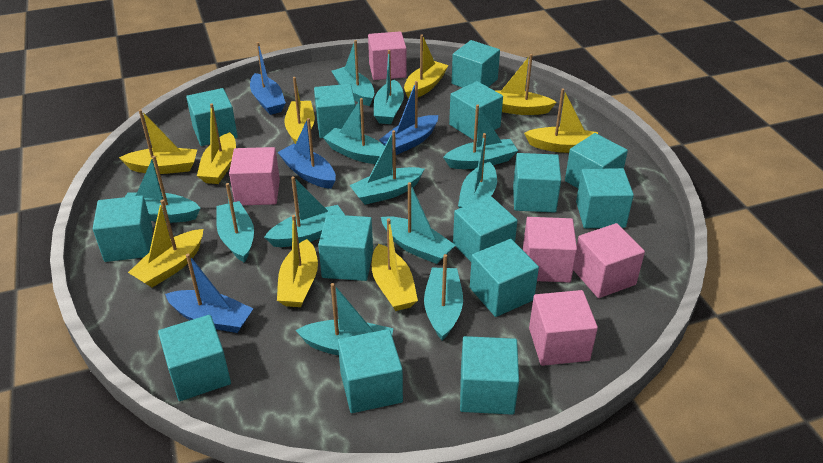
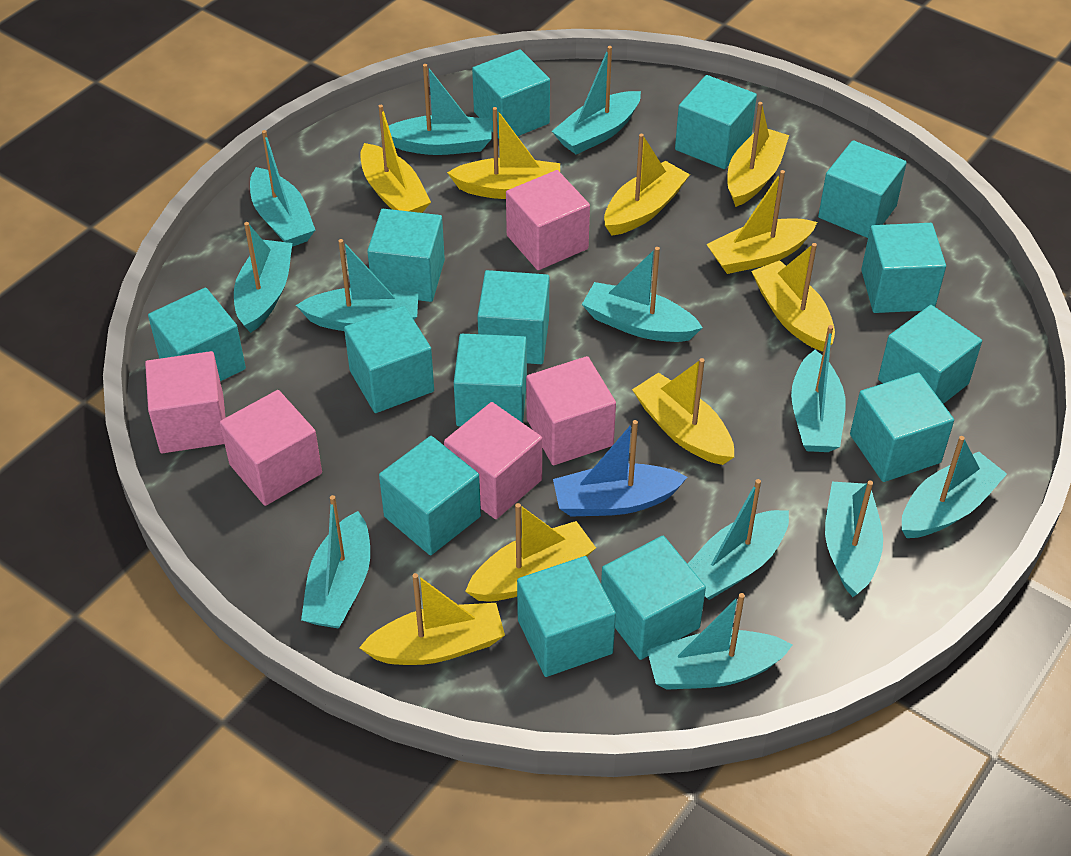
blue boat: 4 -> 1

